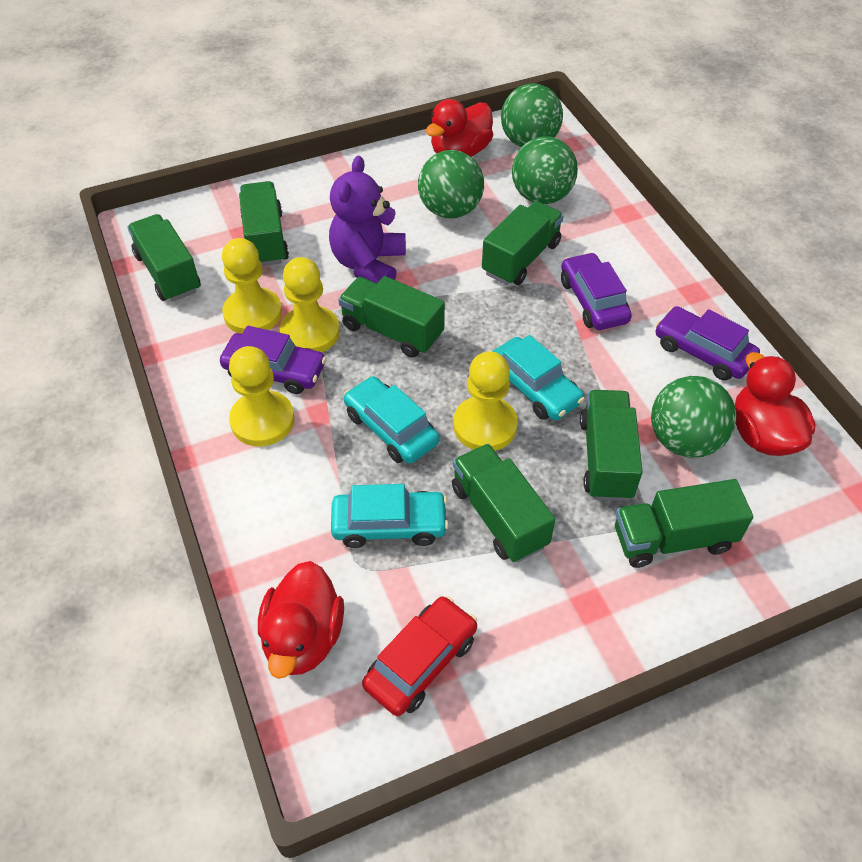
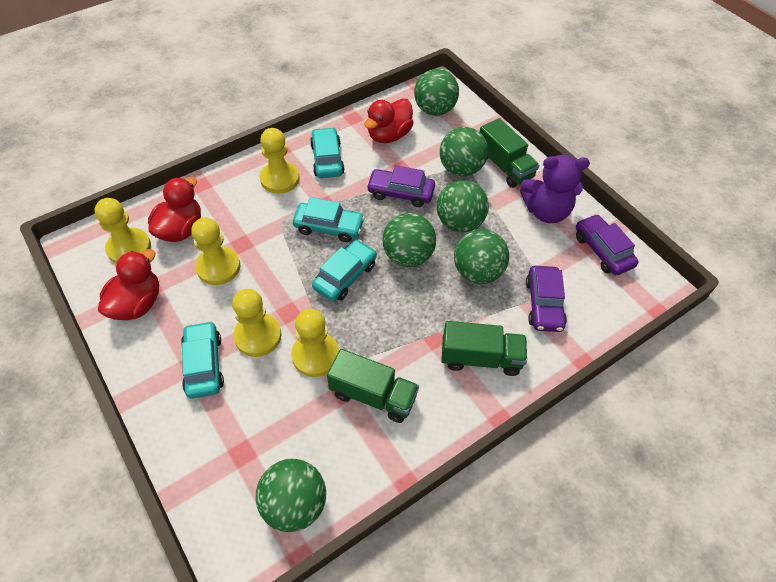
green ball: 4 -> 6
green truck: 7 -> 3
red car: 1 -> 0
turquoise car: 3 -> 4
yellow pawn: 4 -> 5

